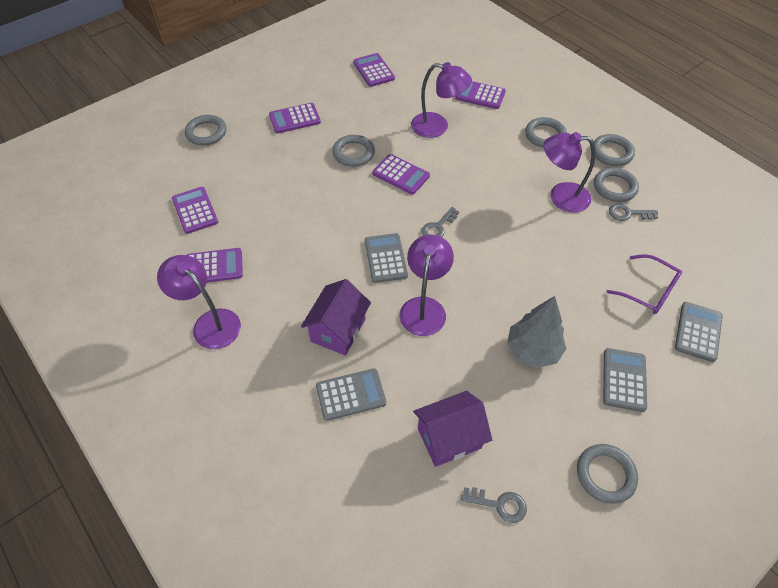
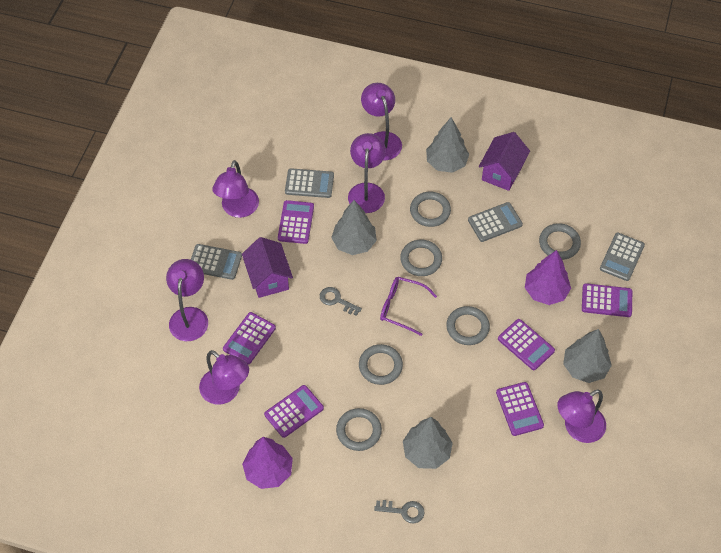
grey key: 3 -> 2
grey tree: 1 -> 4
purple lamp: 4 -> 6
purple tree: 0 -> 2

